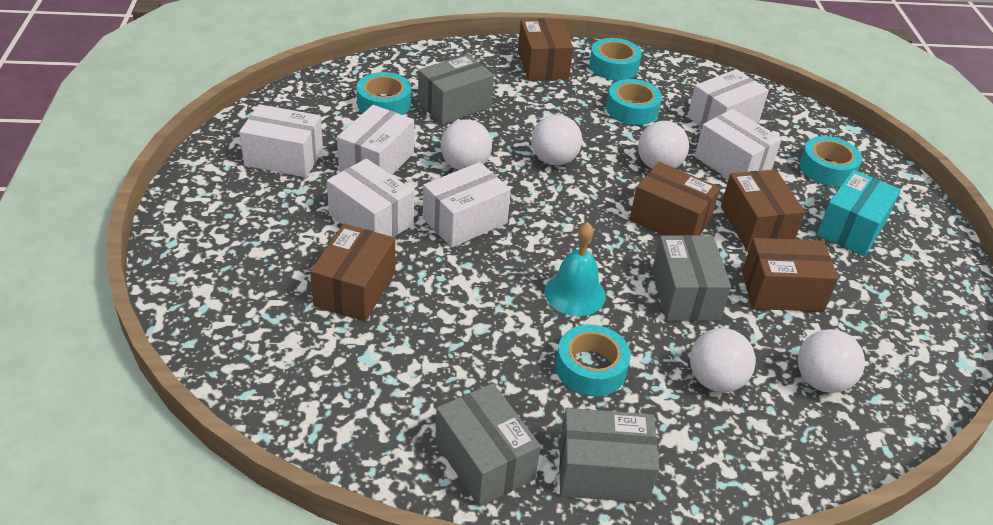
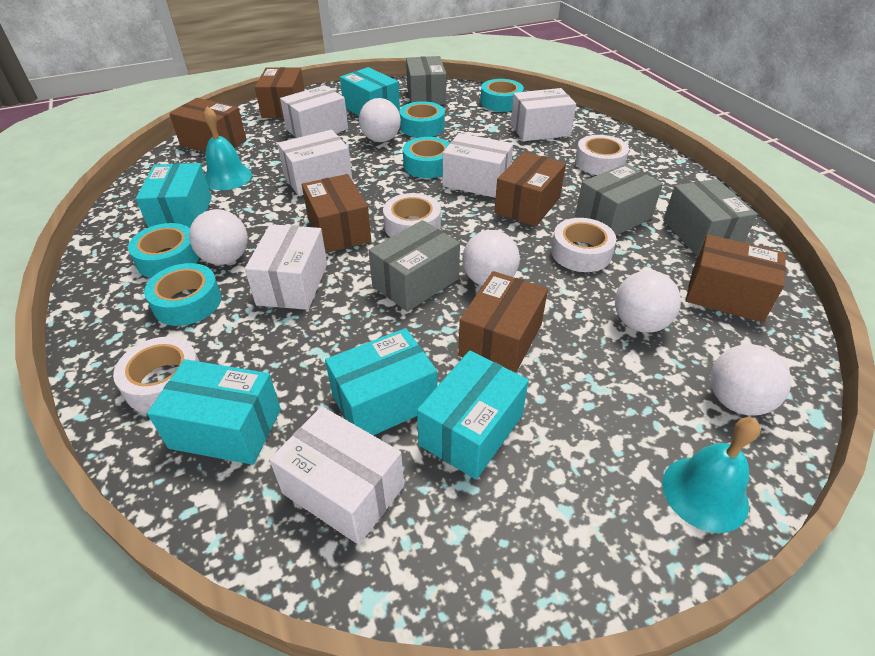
brown box: 5 -> 6
turquoise bell: 1 -> 2
turquoise box: 1 -> 5
white tape: 0 -> 4

